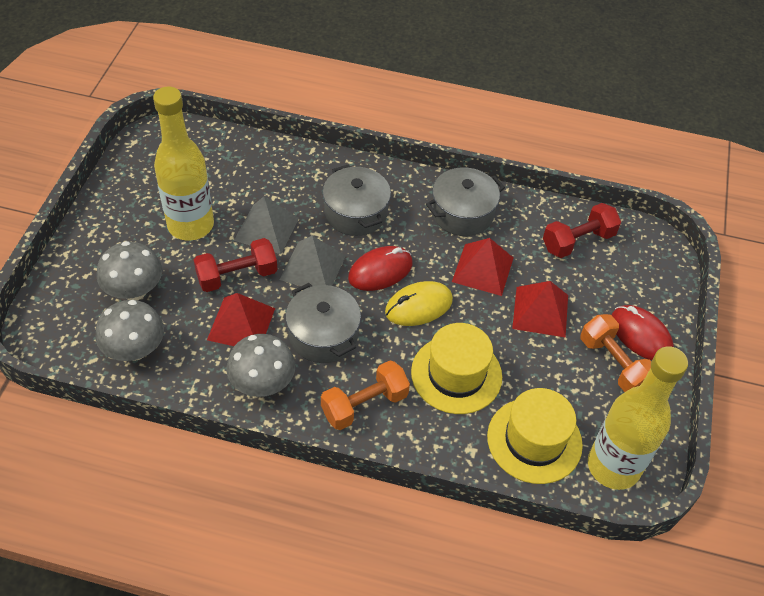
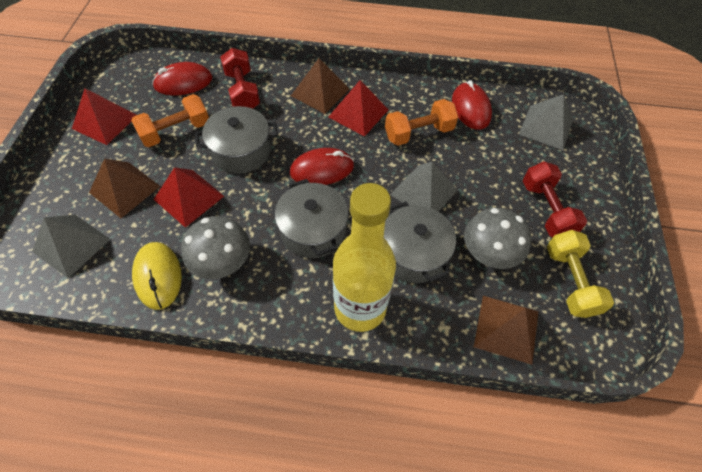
brown pyramid: 0 -> 3
grey mushroom: 3 -> 2
grey pyramid: 2 -> 3
red mouse: 2 -> 3
yellow bottle: 2 -> 1
yellow dumbbell: 0 -> 1
yellow hat: 2 -> 0

